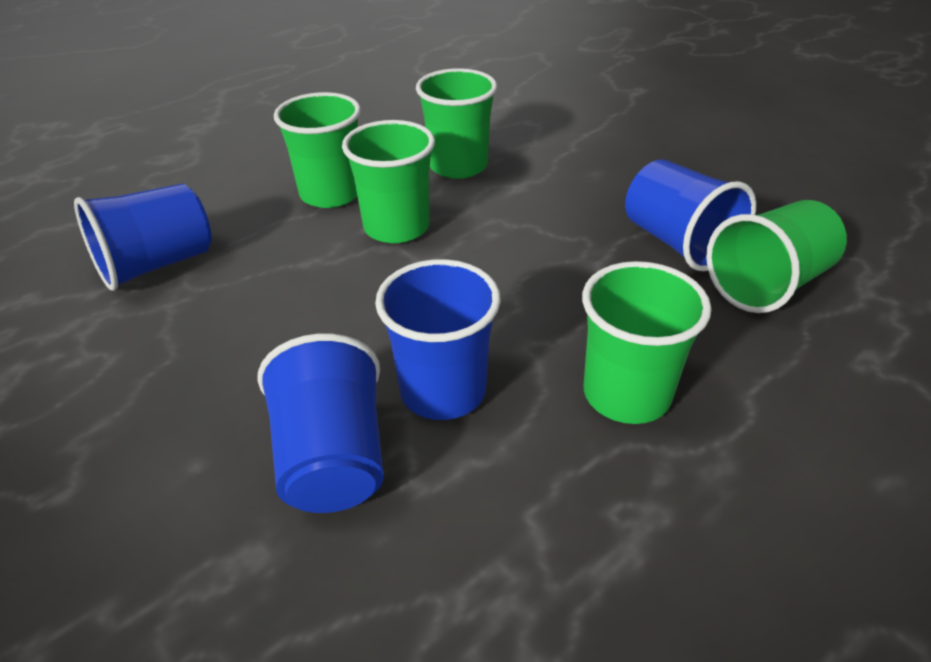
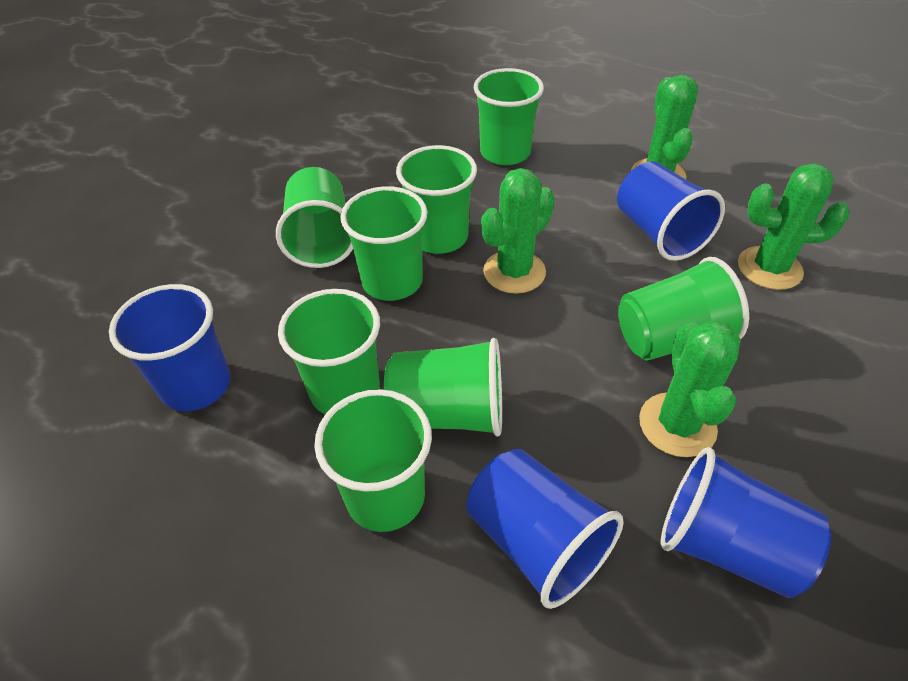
green cactus: 0 -> 4
green cup: 5 -> 8

